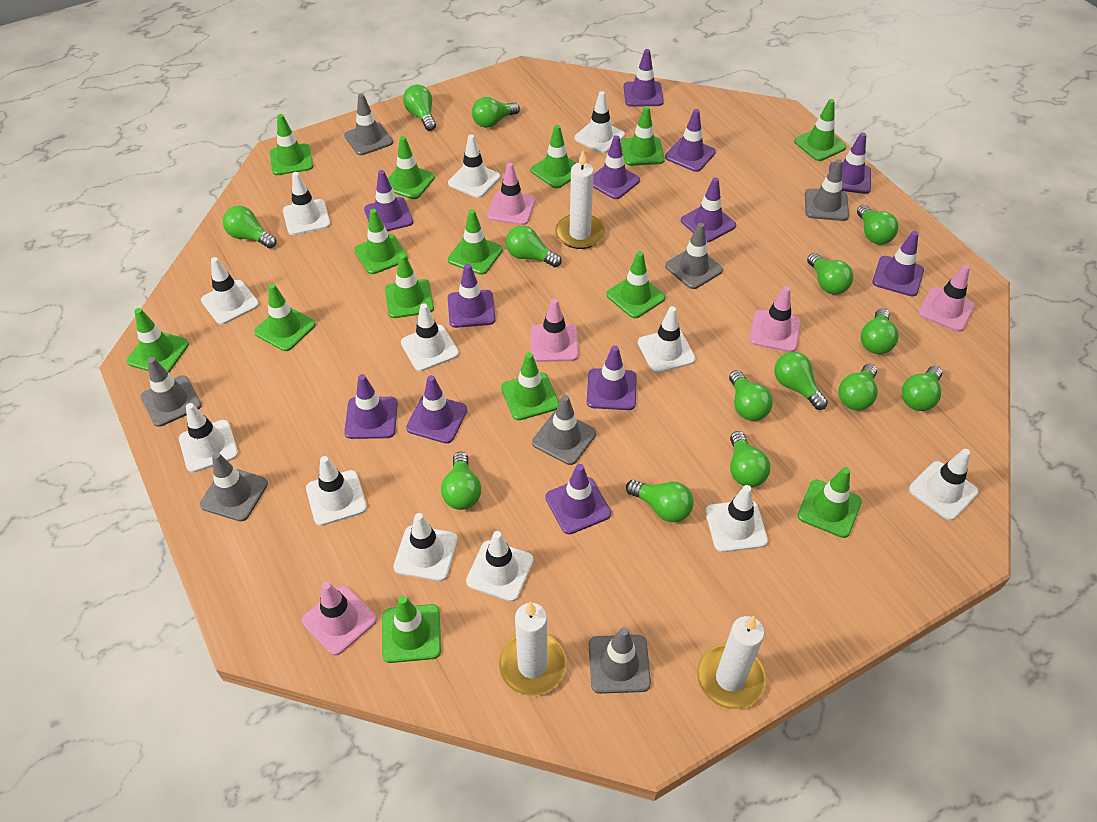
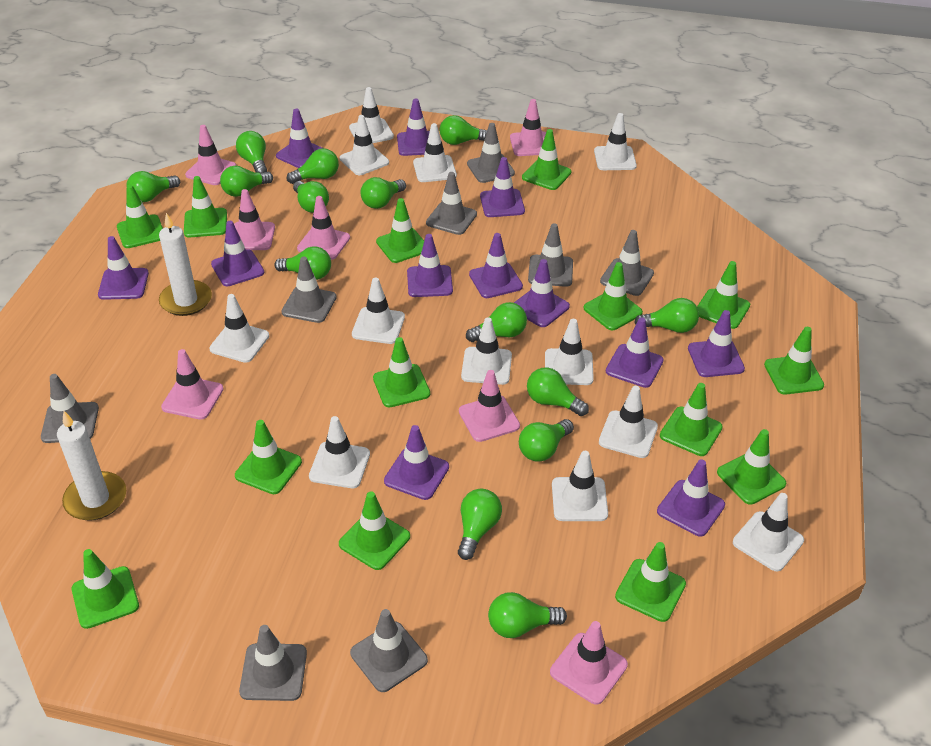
grey traffic cone: 7 -> 8
pink traffic cone: 5 -> 7
white candle: 3 -> 2

